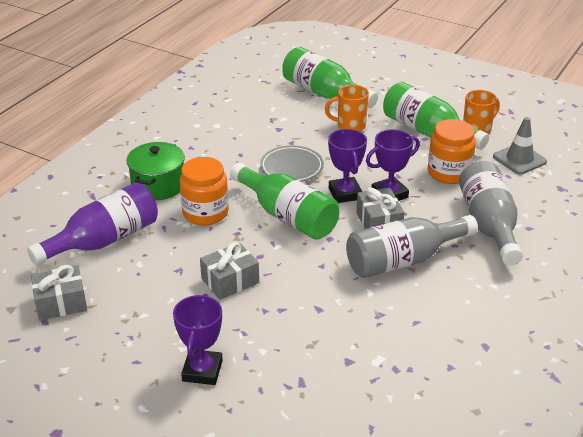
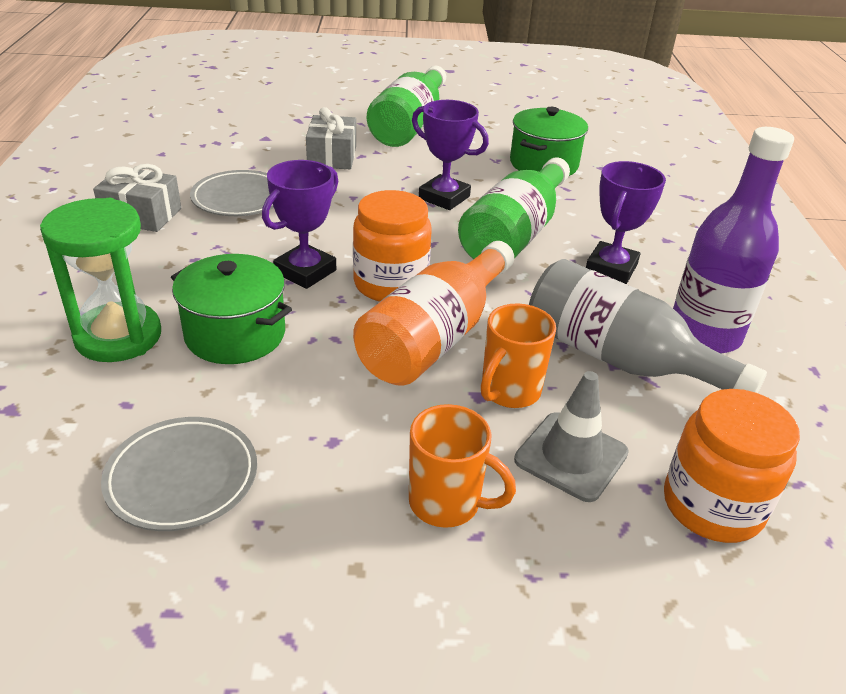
green bottle: 3 -> 2
green hourglass: 0 -> 1
green pot: 1 -> 2
grey bottle: 2 -> 1
grey gift: 3 -> 2
grey plate: 1 -> 2
orange bottle: 0 -> 1

